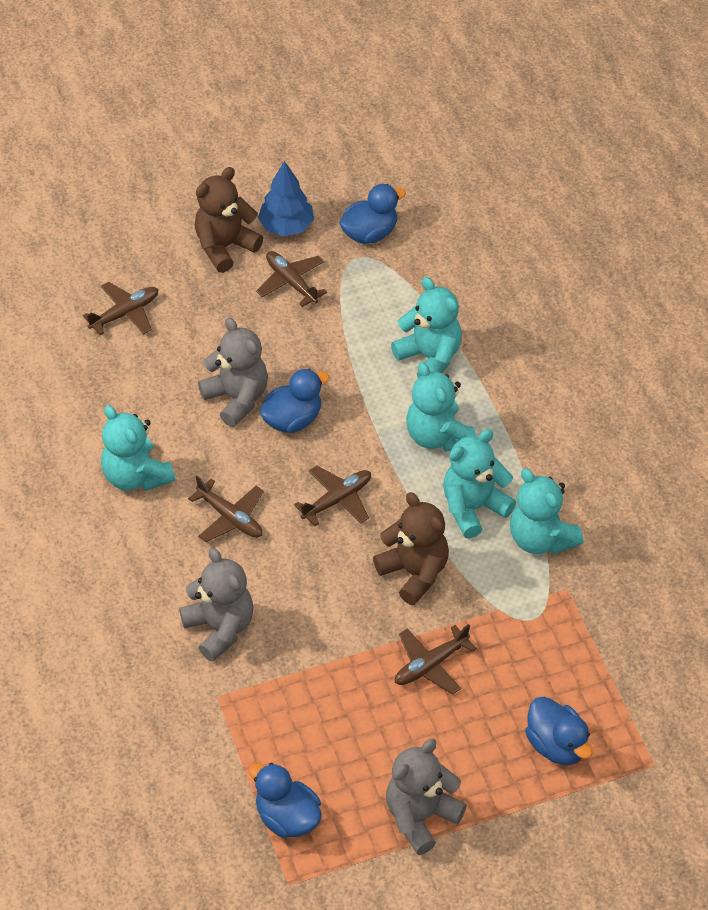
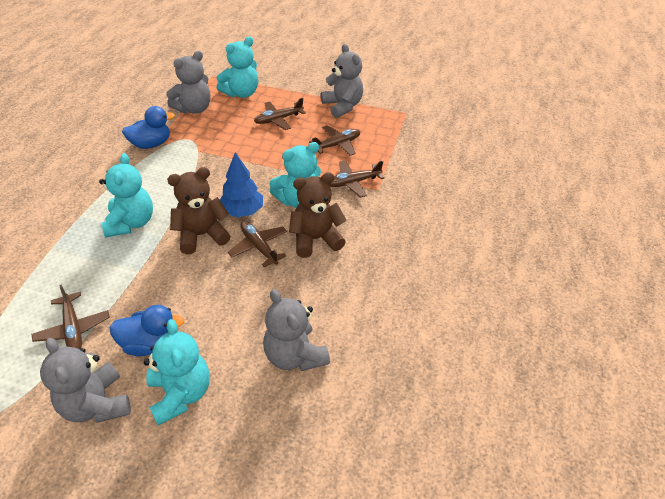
blue duck: 4 -> 2
grey teddy bear: 3 -> 4
turquoise teddy bear: 5 -> 4

